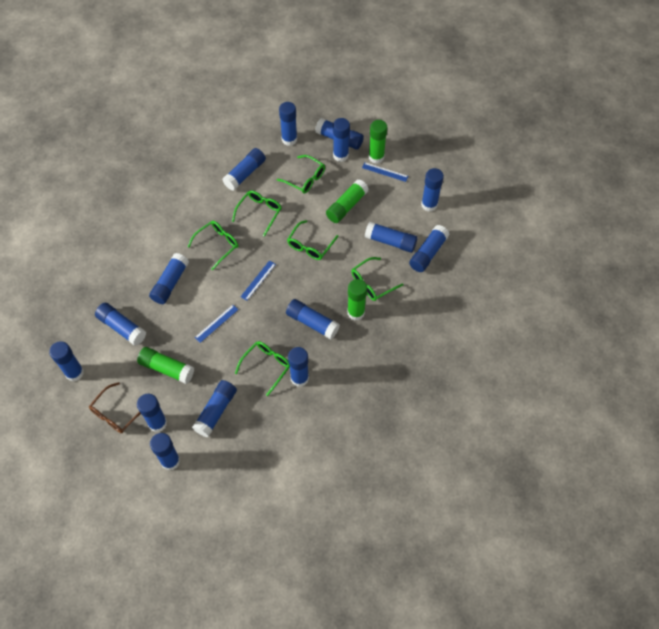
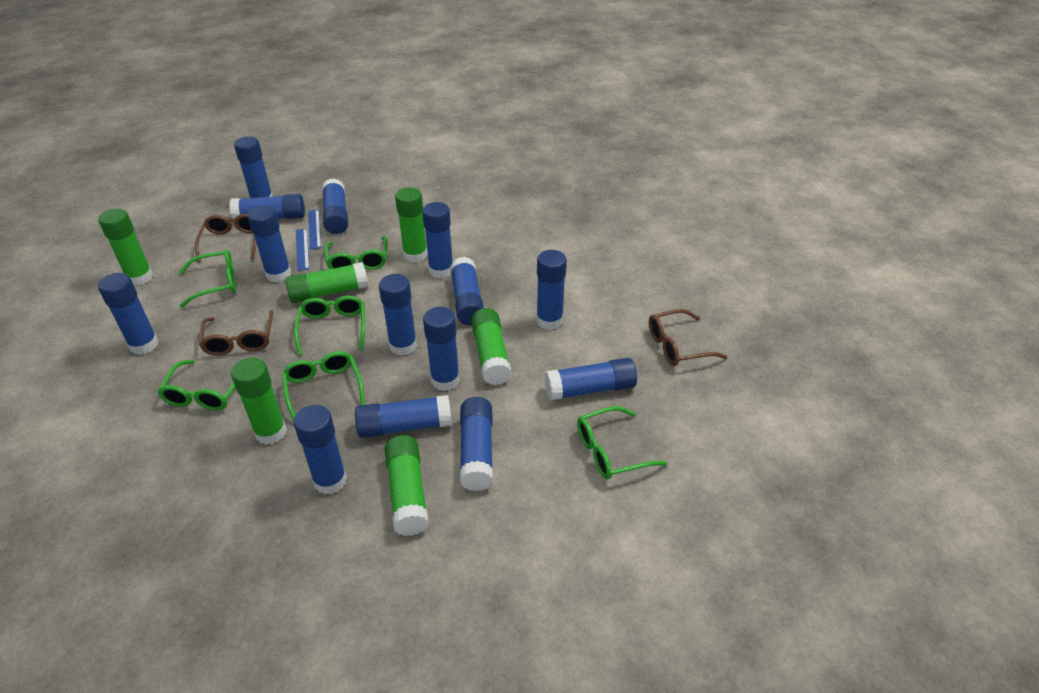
blue glue stick: 15 -> 14
blue ruler: 3 -> 2
brown glasses: 1 -> 3
green glue stick: 4 -> 6

